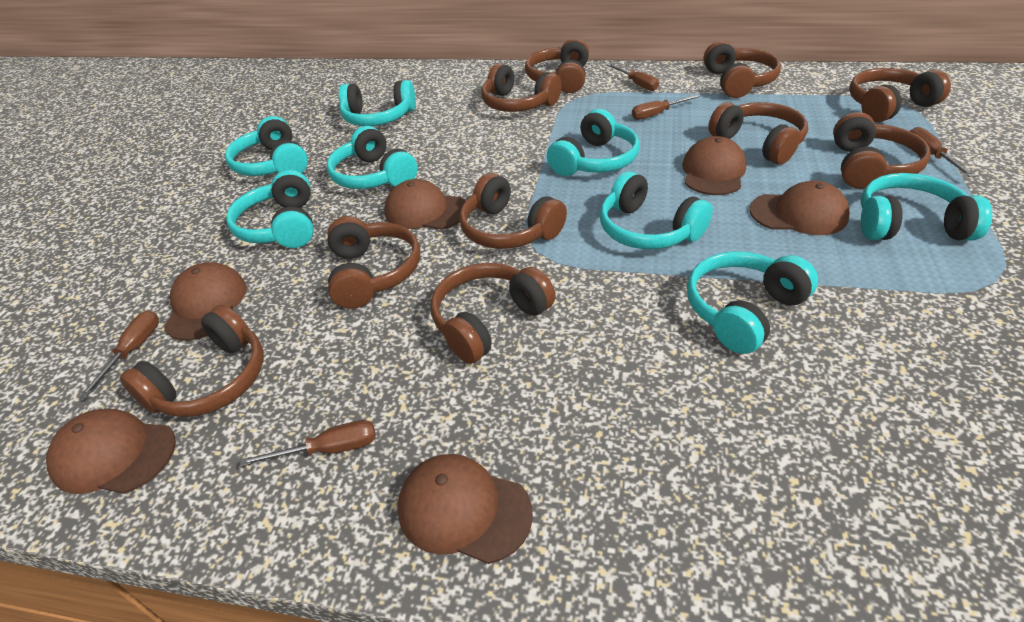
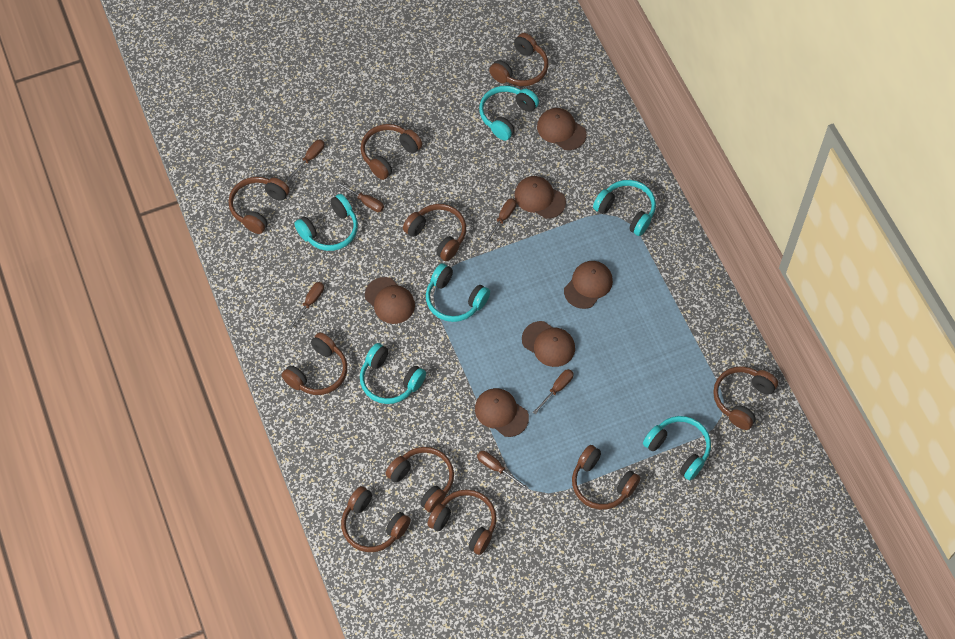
brown screwdriver: 5 -> 6
turquoise headphones: 8 -> 6

